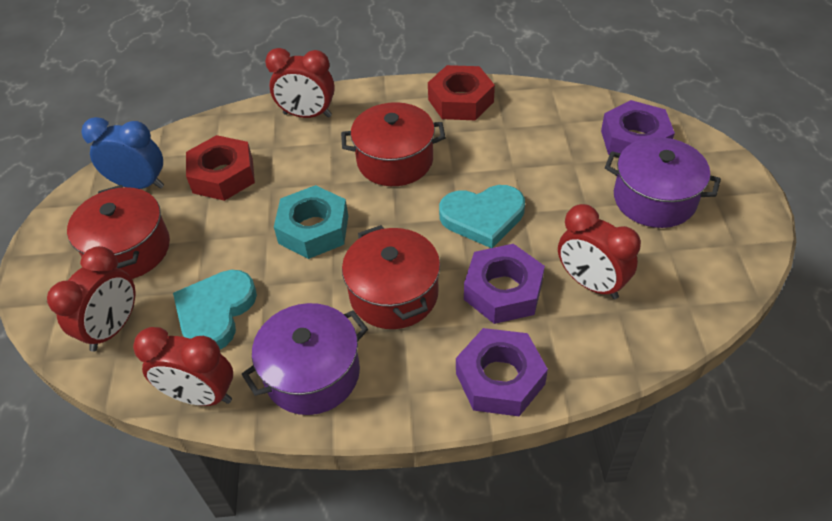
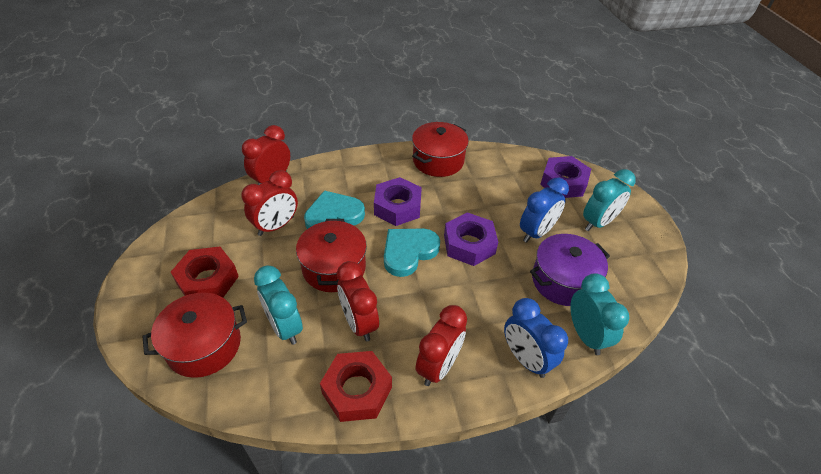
blue clock: 1 -> 2
purple pot: 2 -> 1
turquoise clock: 0 -> 3
turquoise nut: 1 -> 0

